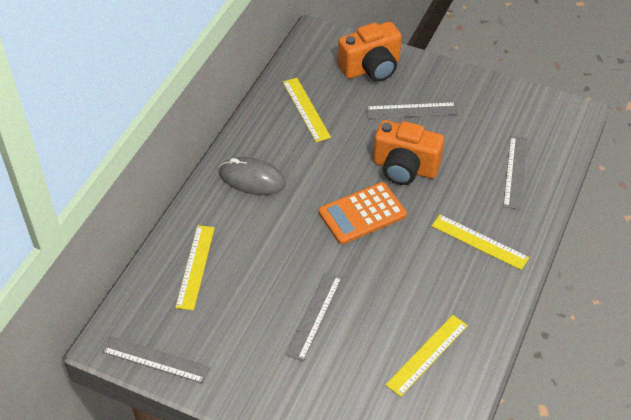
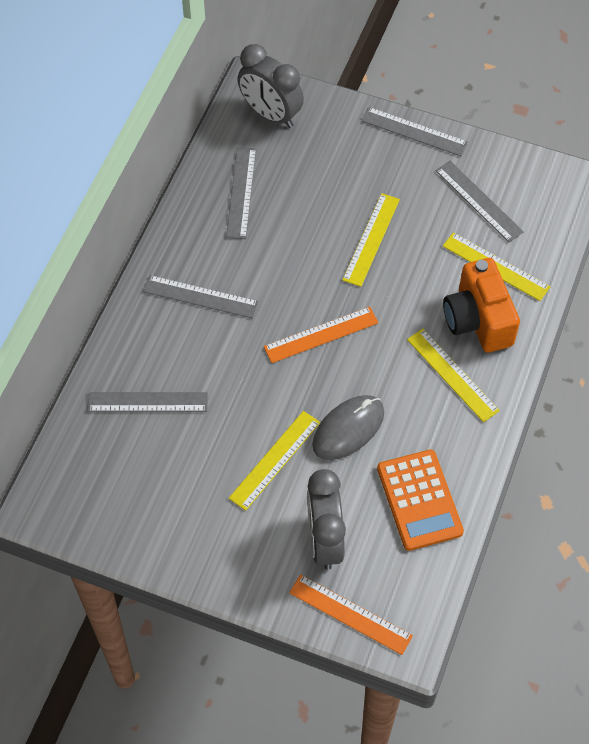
grey clock: 0 -> 2
grey ruler: 4 -> 5
orange camera: 2 -> 1
orange ruler: 0 -> 2

